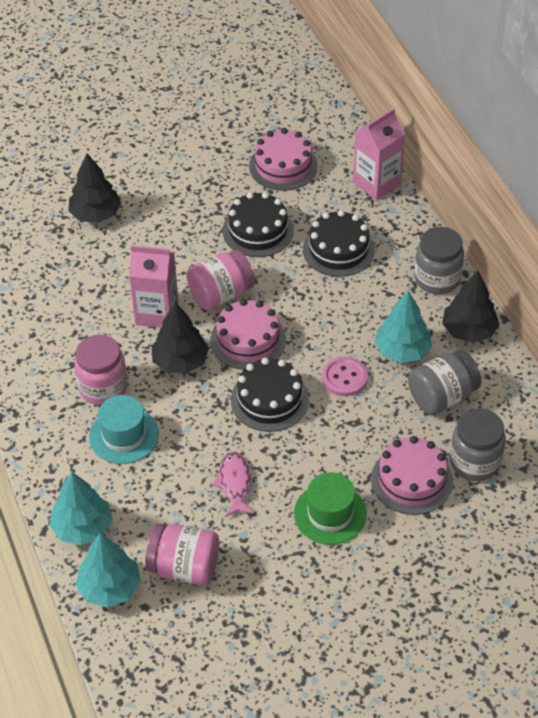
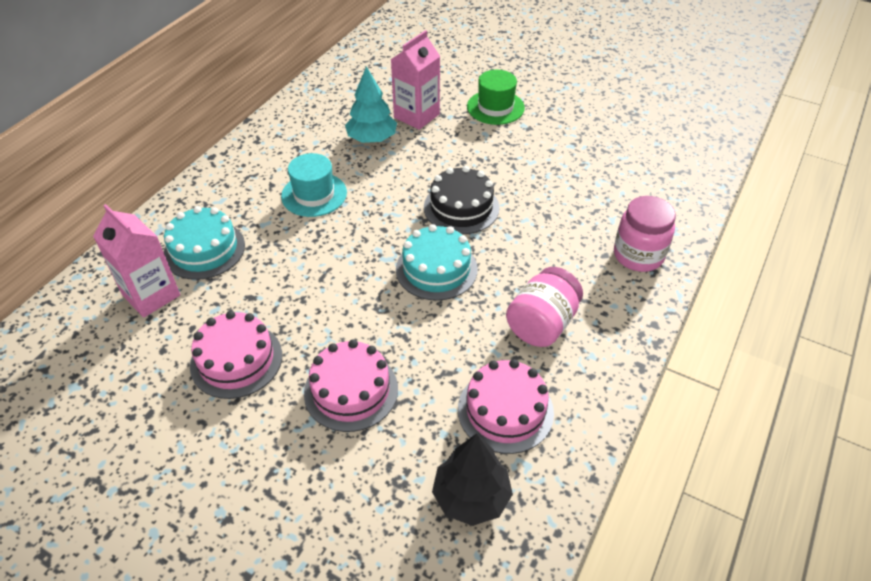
black cake: 3 -> 1
black tree: 3 -> 1
grey jar: 3 -> 0
pink button: 1 -> 0
pink fish: 1 -> 0
pink jar: 3 -> 2
turquoise cake: 0 -> 2
turquoise tree: 3 -> 1

